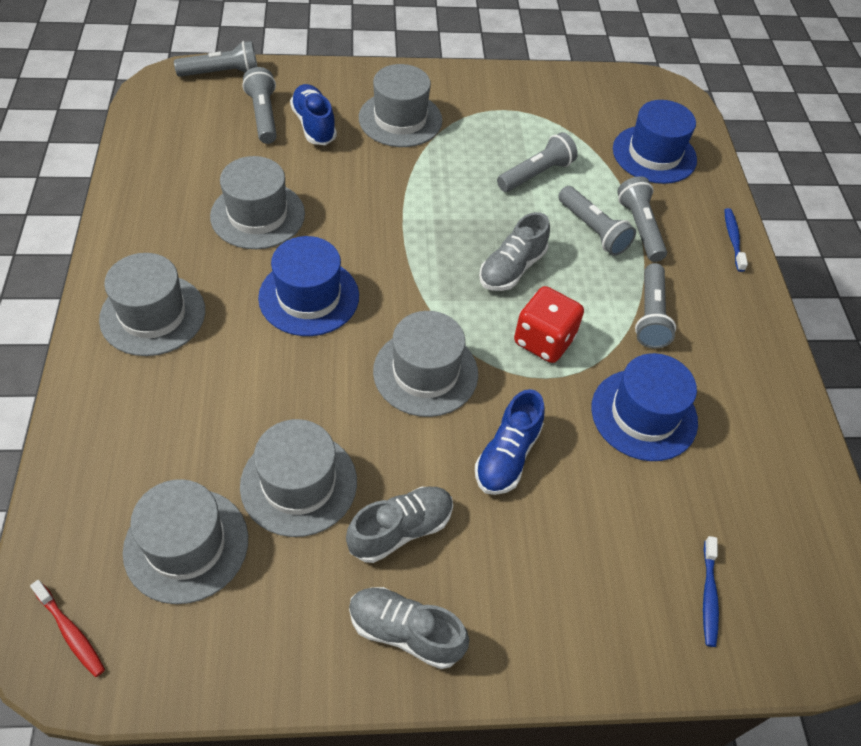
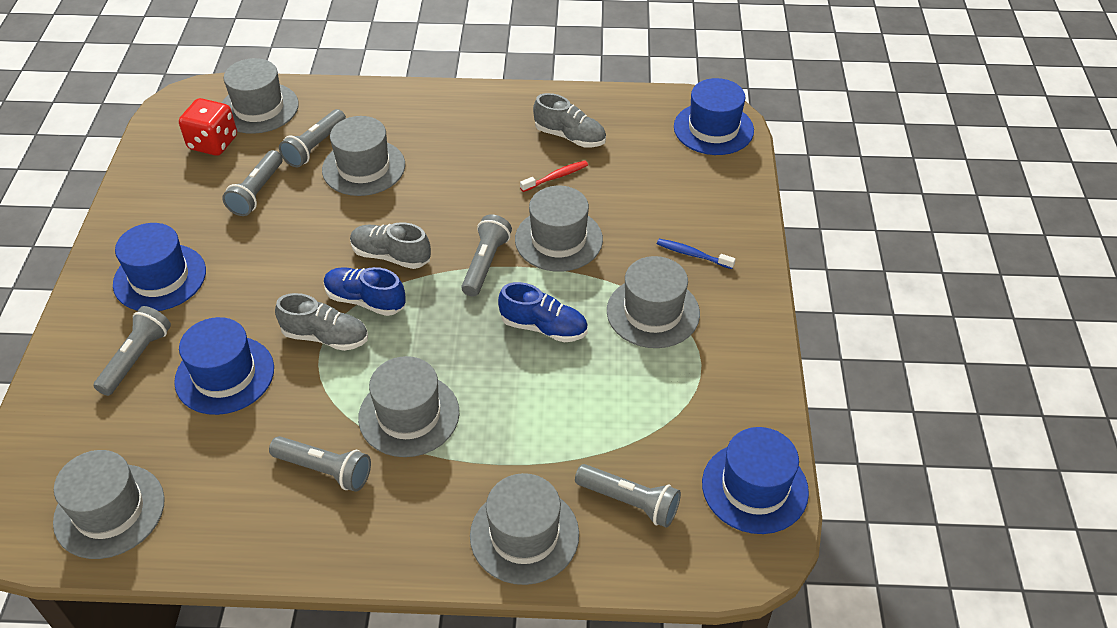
blue hat: 3 -> 4
blue toothbrush: 2 -> 1
grey hat: 6 -> 7

